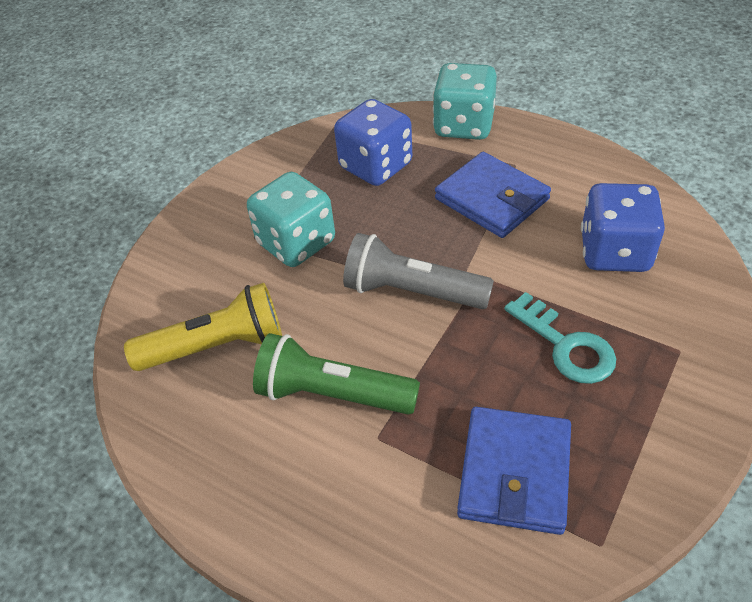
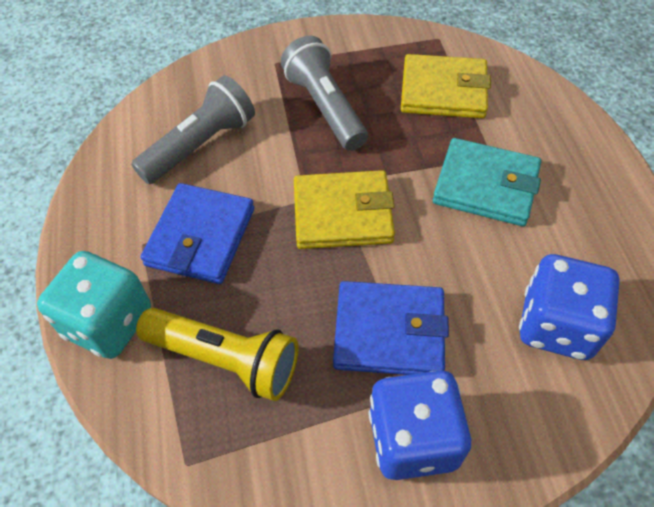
green flashlight: 1 -> 0
grey flashlight: 1 -> 2
turquoise dice: 2 -> 1
turquoise key: 1 -> 0
turquoise wallet: 0 -> 1
yellow wallet: 0 -> 2

